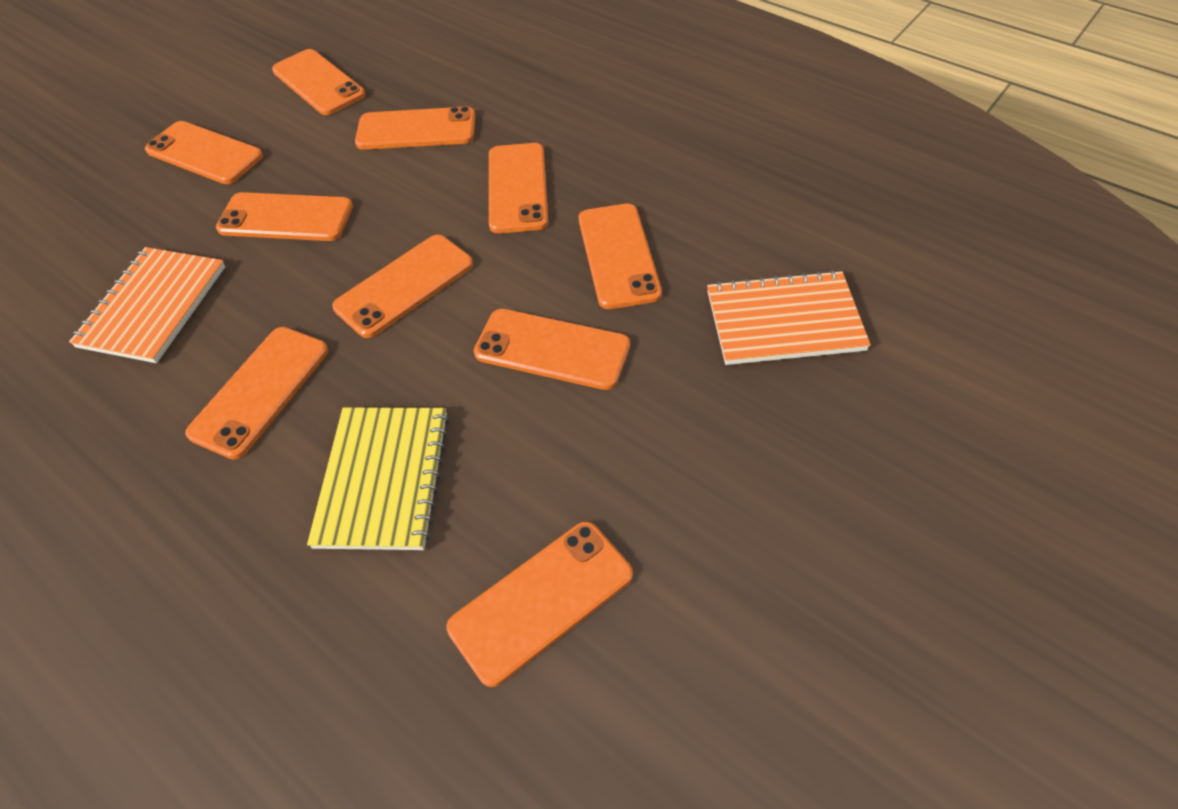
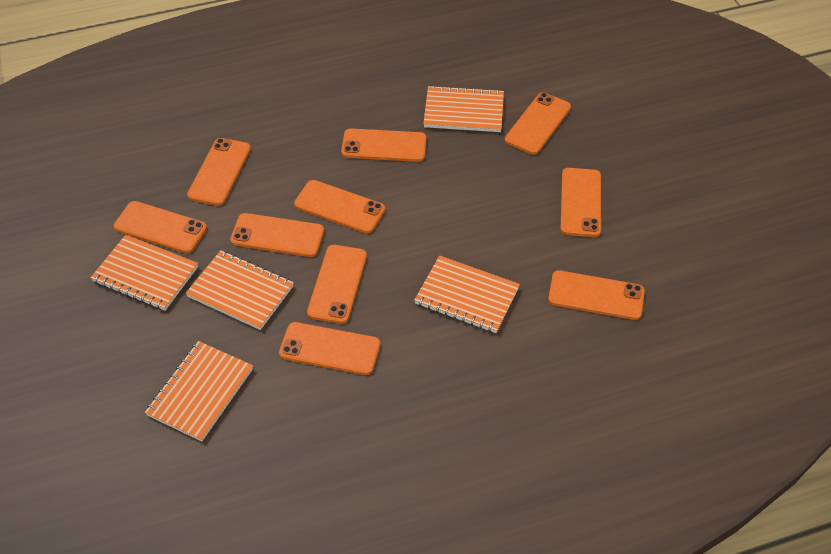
orange notebook: 2 -> 5
yellow notebook: 1 -> 0

